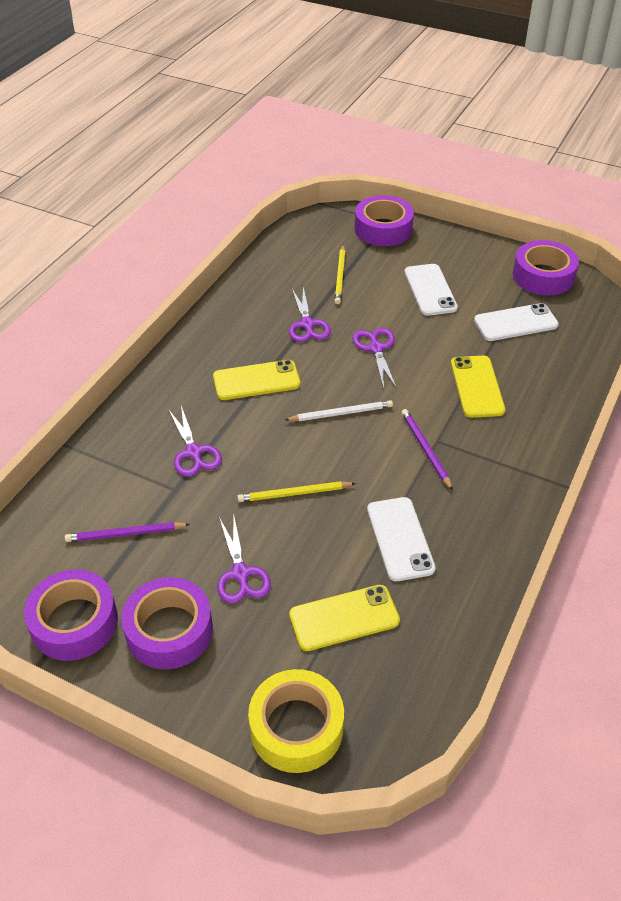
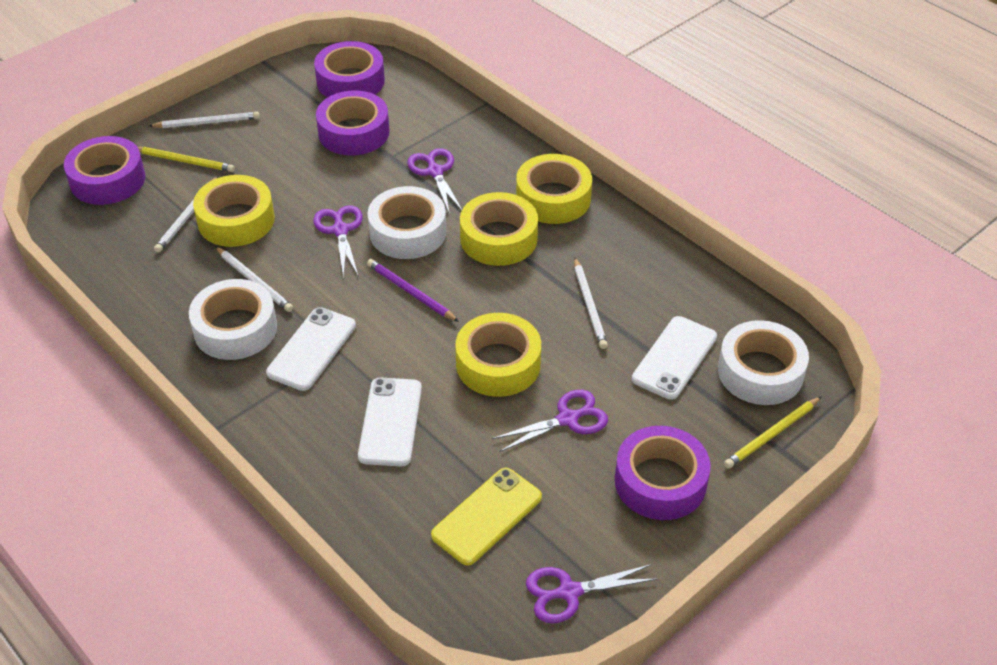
purple pencil: 2 -> 1
white pencil: 1 -> 4
white tape: 0 -> 3
yellow phone: 3 -> 1
yellow tape: 1 -> 4

